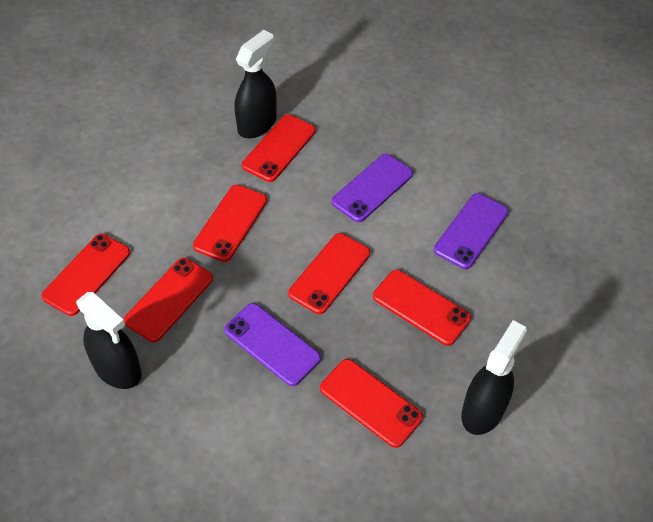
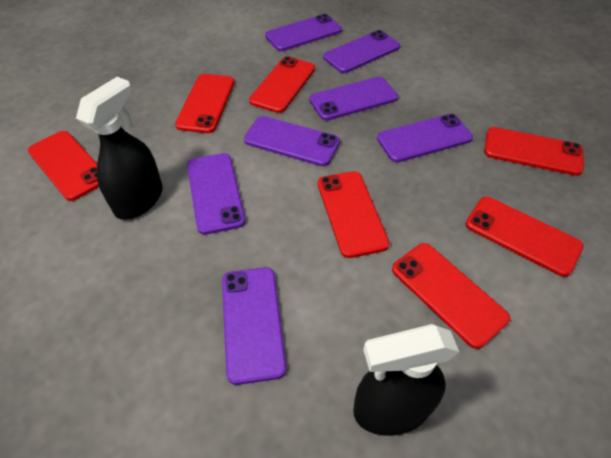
black spray bottle: 3 -> 2
purple phone: 3 -> 7

